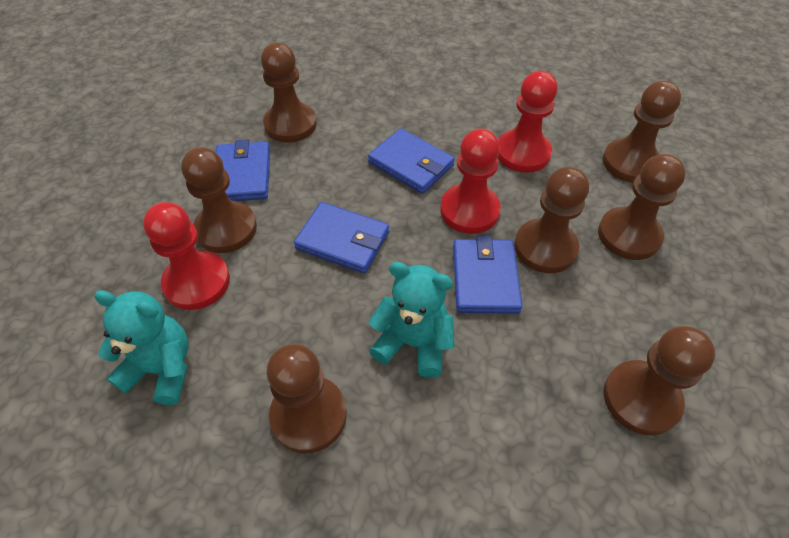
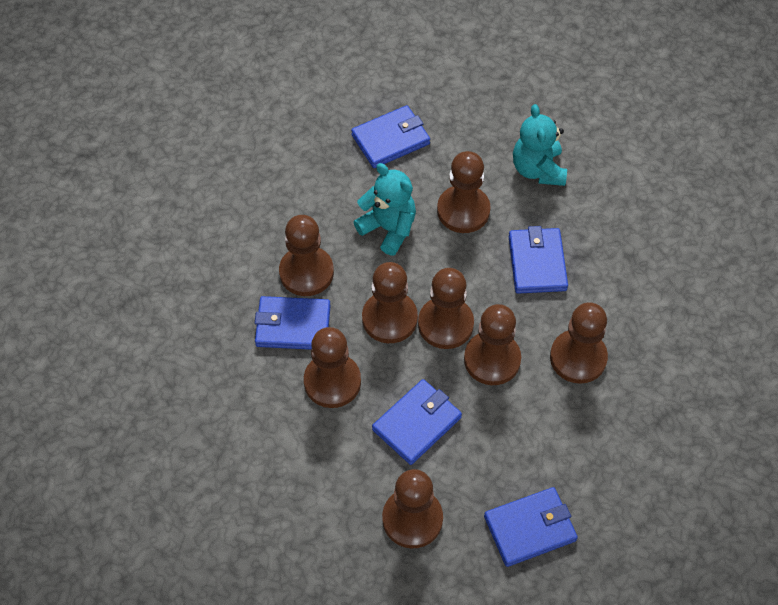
blue wallet: 4 -> 5
brown pawn: 7 -> 8
red pawn: 3 -> 0

